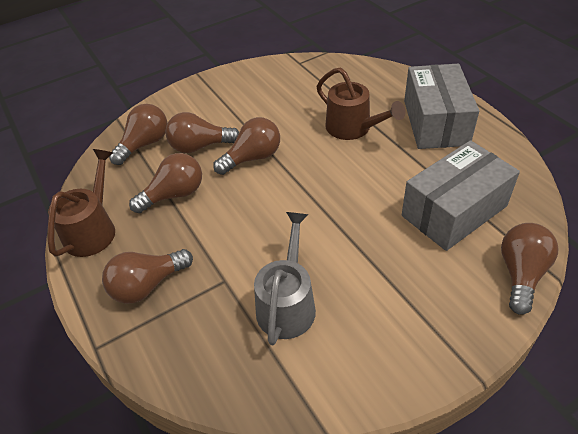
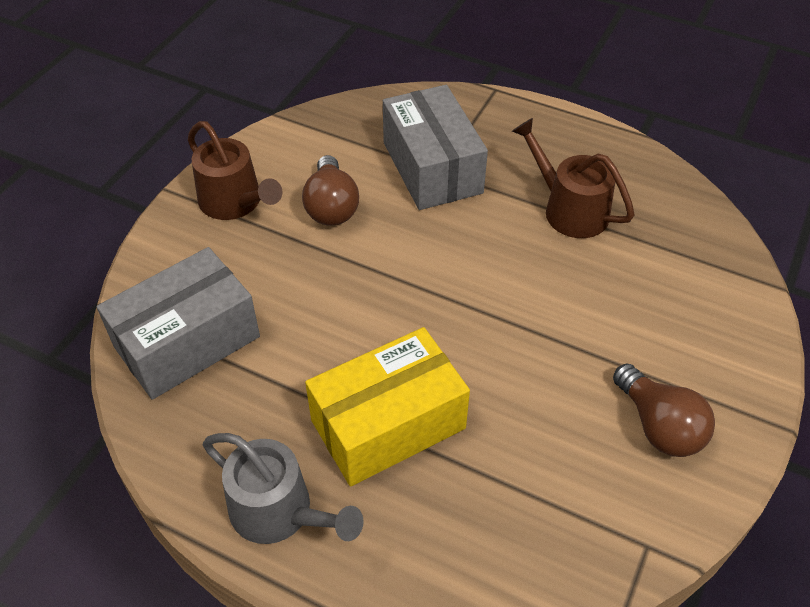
brown light bulb: 6 -> 2
yellow box: 0 -> 1

